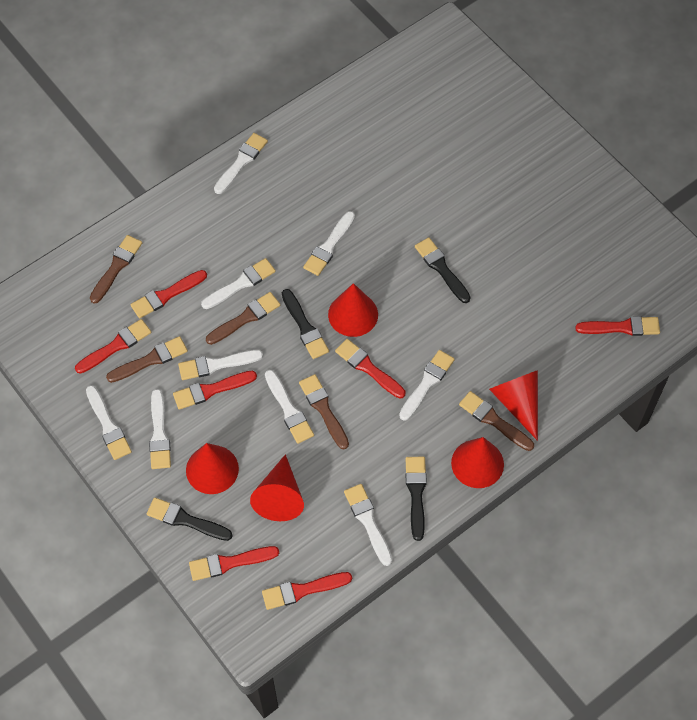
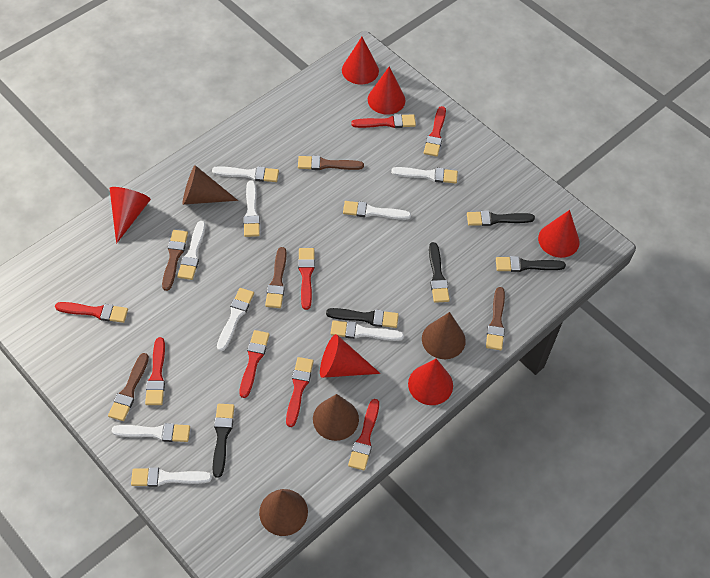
black brush: 4 -> 5
brown cone: 0 -> 4
red brush: 7 -> 8
red cone: 5 -> 6

